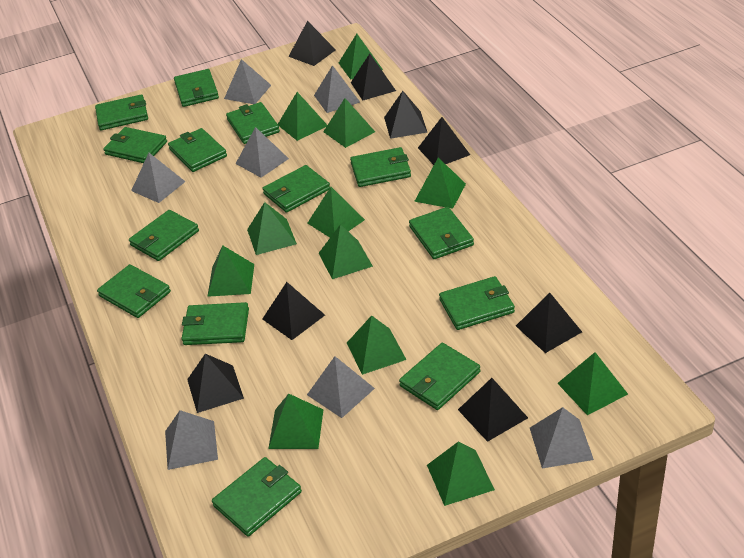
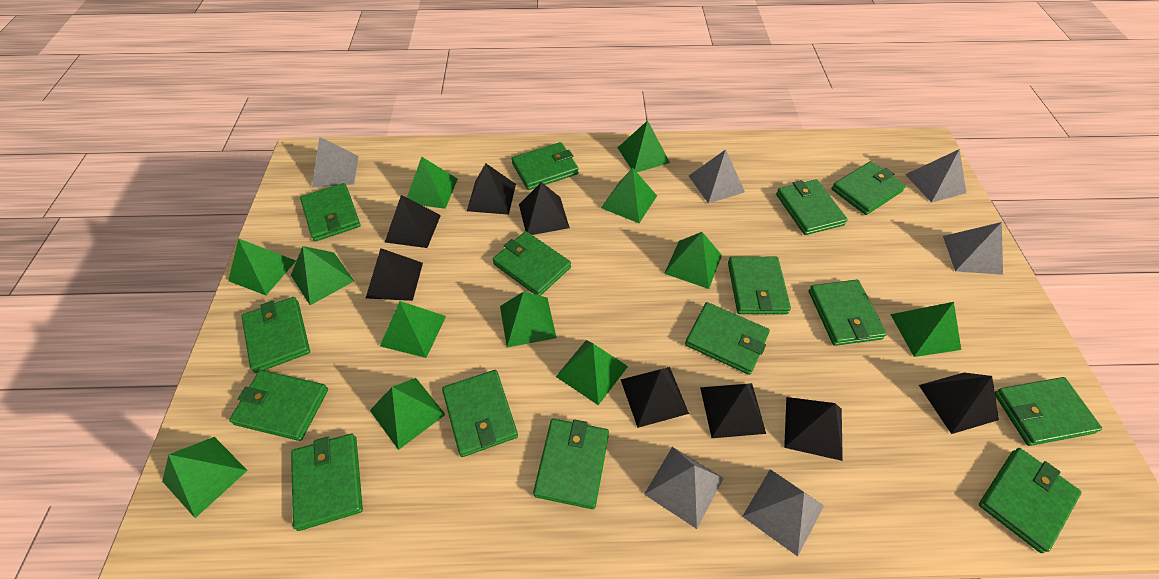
green wallet: 14 -> 15
grey pyramid: 7 -> 6

